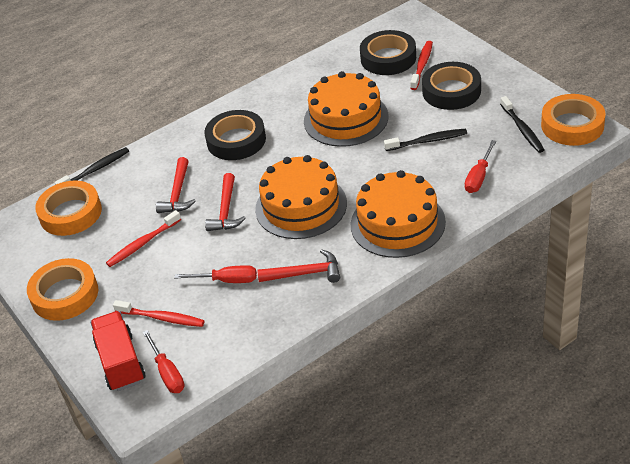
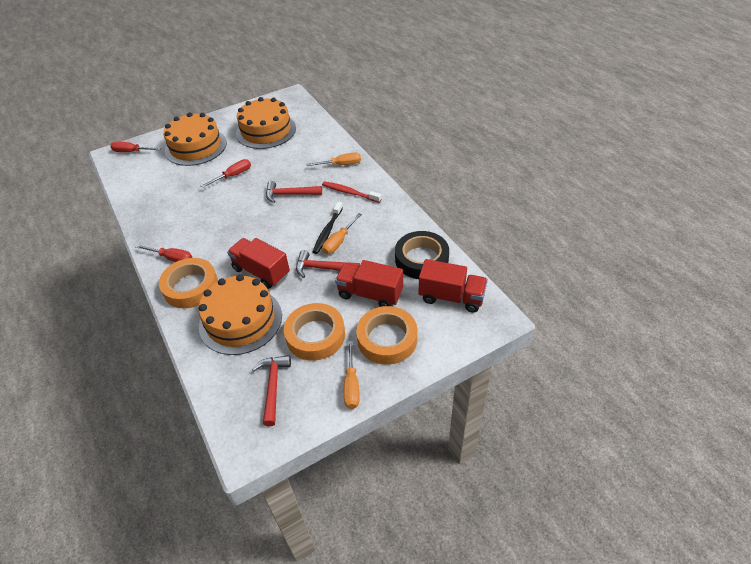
black tape: 3 -> 1
black toothbrush: 3 -> 1
orange screwdriver: 0 -> 3
red toothbrush: 3 -> 1
red truck: 1 -> 3

